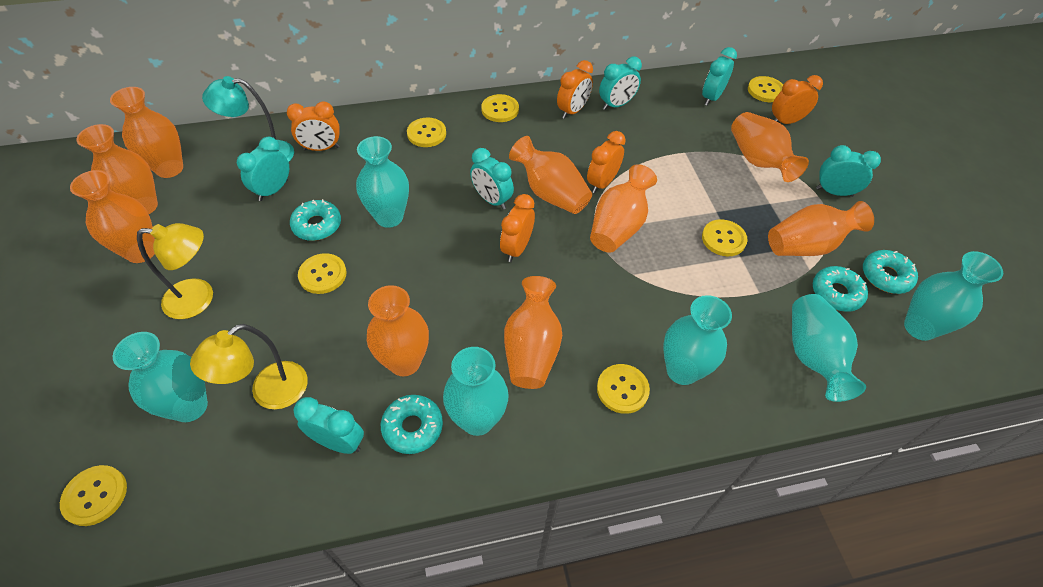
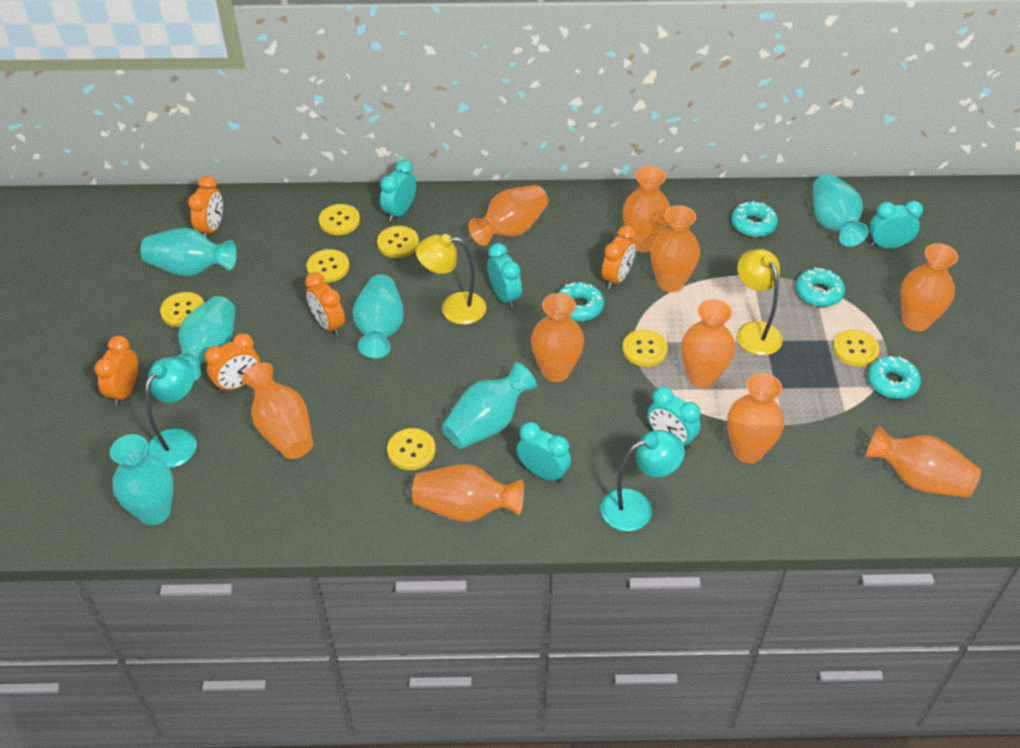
orange vase: 9 -> 10
turquoise clock: 6 -> 5
turquoise lamp: 1 -> 2

